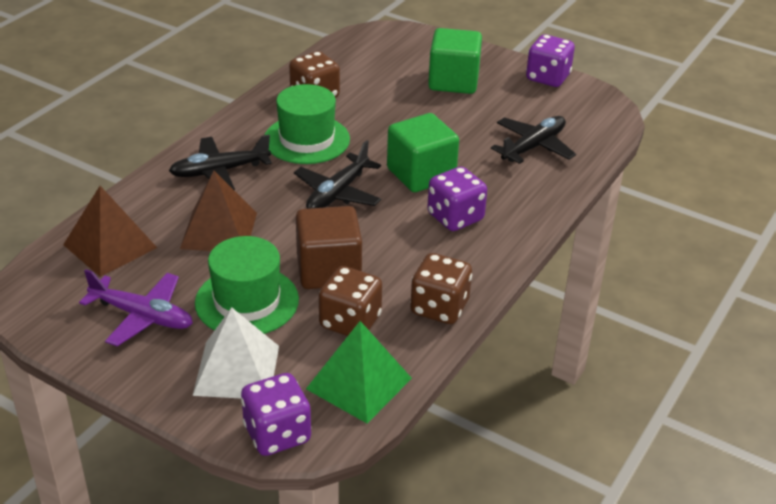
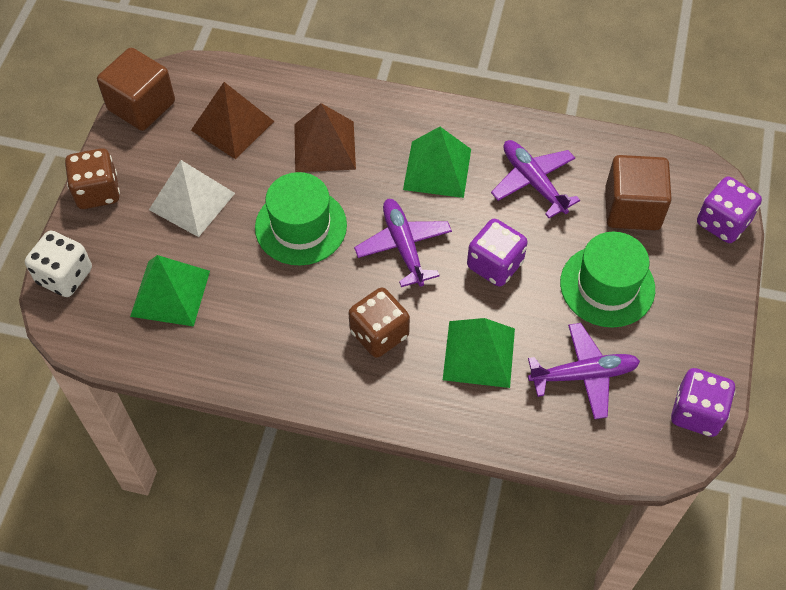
black plane: 3 -> 0
brown cube: 1 -> 2
brown dice: 3 -> 2
green cube: 2 -> 0
green pyramid: 1 -> 3
purple plane: 1 -> 3
white dice: 0 -> 1

